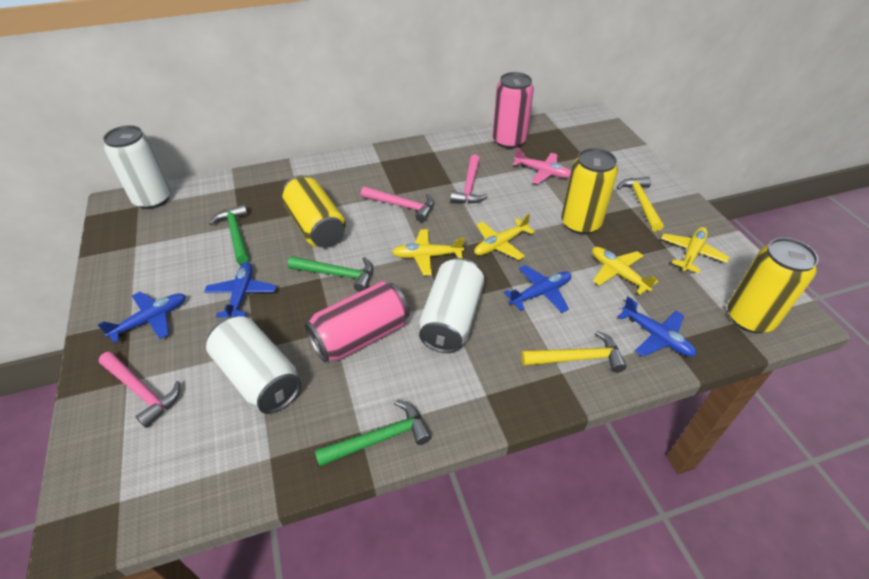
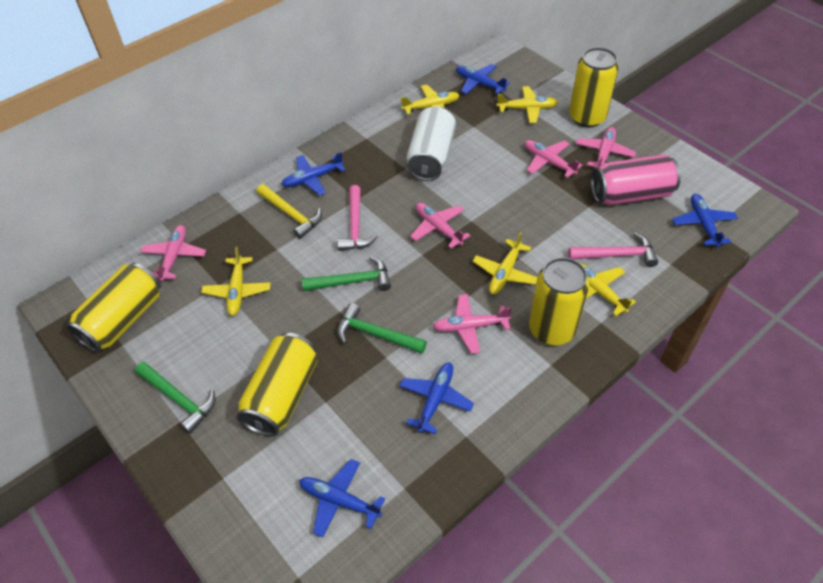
blue plane: 4 -> 5
pink can: 2 -> 1
pink hammer: 3 -> 2
pink plane: 1 -> 5
white can: 3 -> 1
yellow can: 3 -> 4
yellow hammer: 2 -> 1
yellow plane: 4 -> 5

